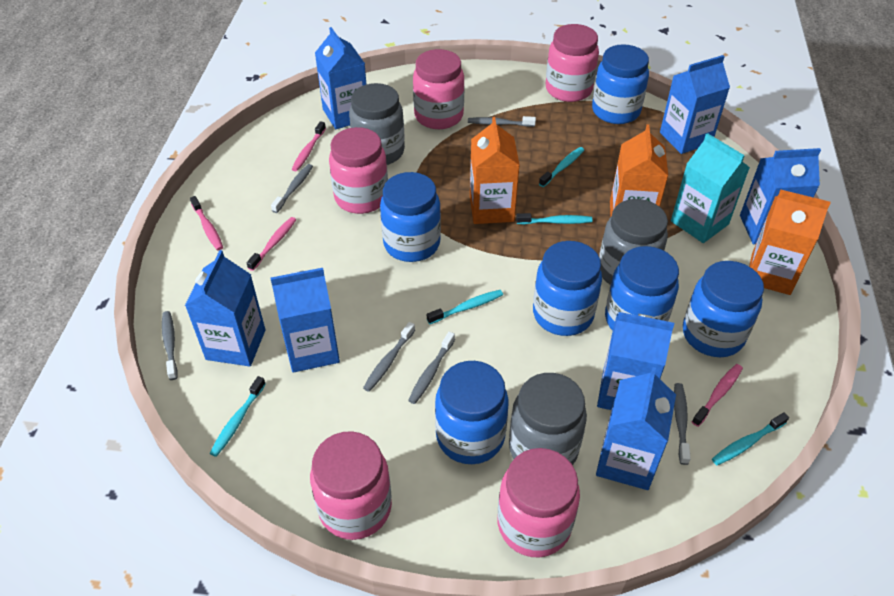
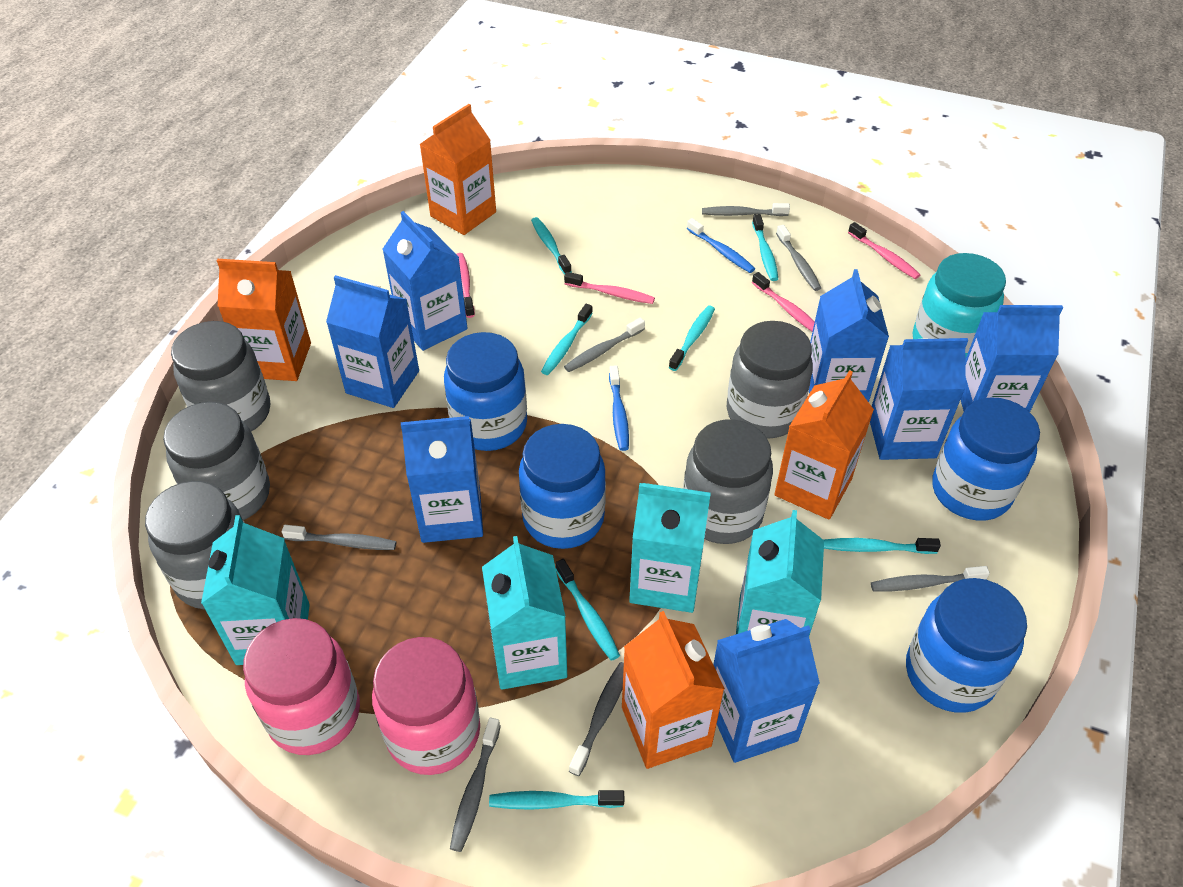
blue jar: 6 -> 4
blue toothbrush: 0 -> 2
grey jar: 3 -> 5
grey toothbrush: 6 -> 7
orange carton: 3 -> 4
pink jar: 5 -> 2
turquoise carton: 1 -> 4
turquoise jar: 0 -> 1
turquoise toothbrush: 5 -> 7

